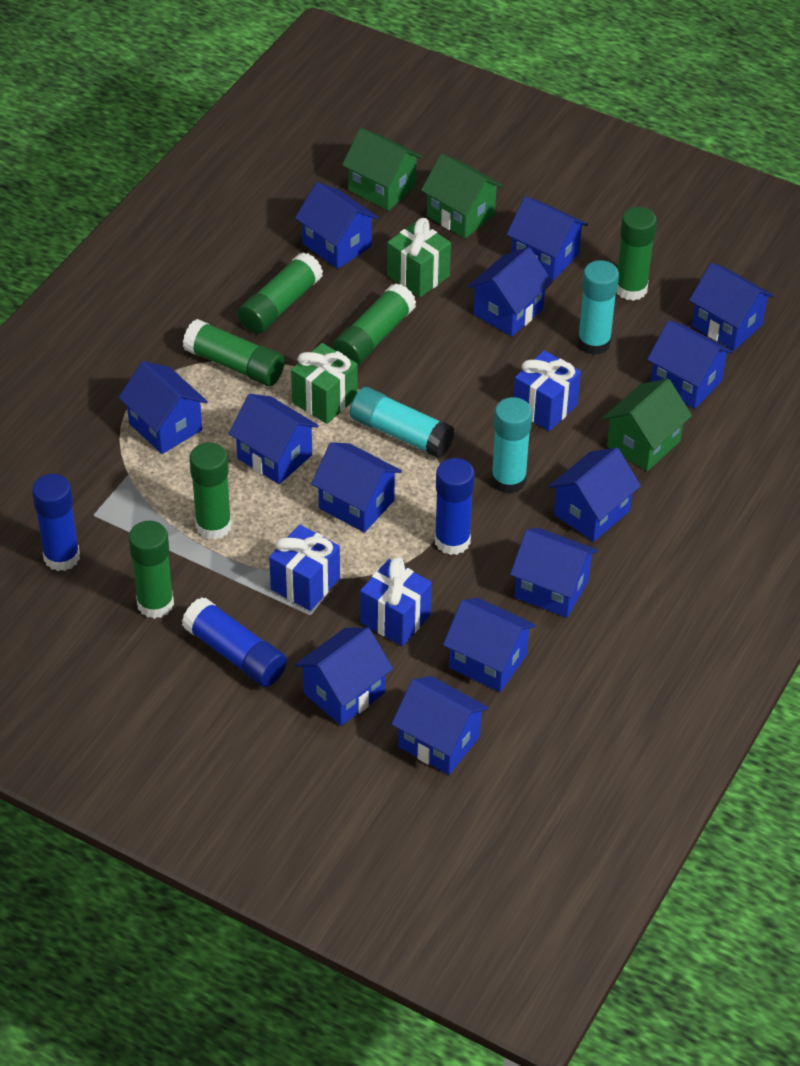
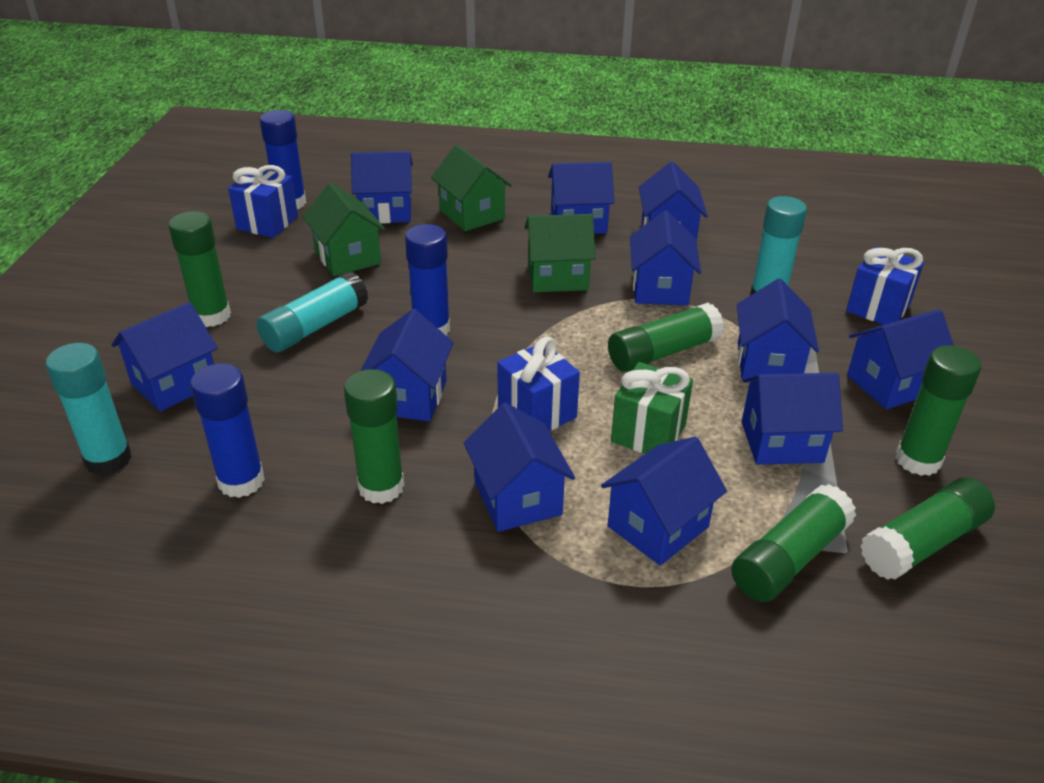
blue house: 13 -> 11
green gift: 2 -> 1

